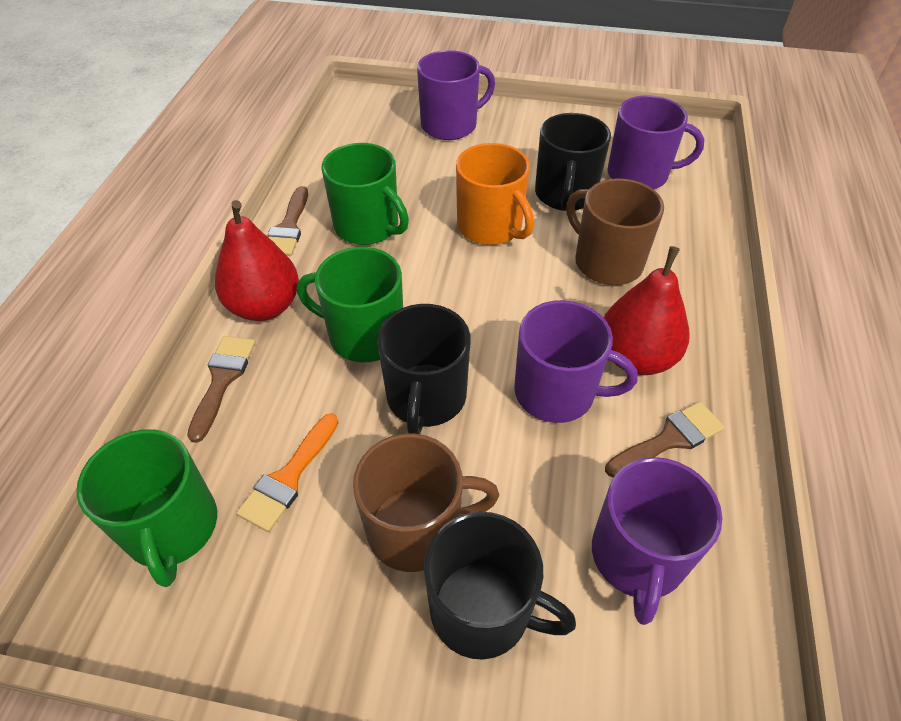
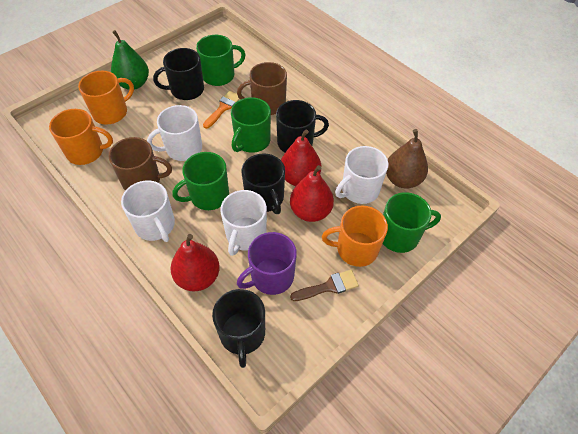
black mug: 3 -> 4
brown brush: 3 -> 1
brown pear: 0 -> 1
green mug: 3 -> 4
green pear: 0 -> 1
orange mug: 1 -> 3
purple mug: 4 -> 1
red pear: 2 -> 3
white mug: 0 -> 4

